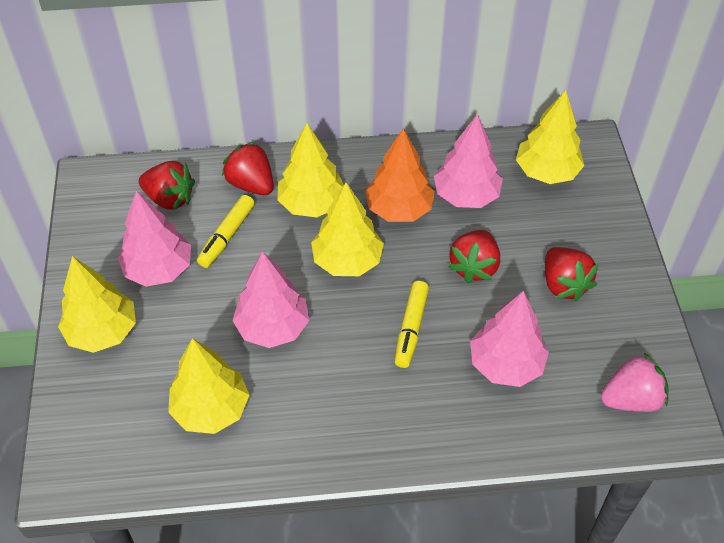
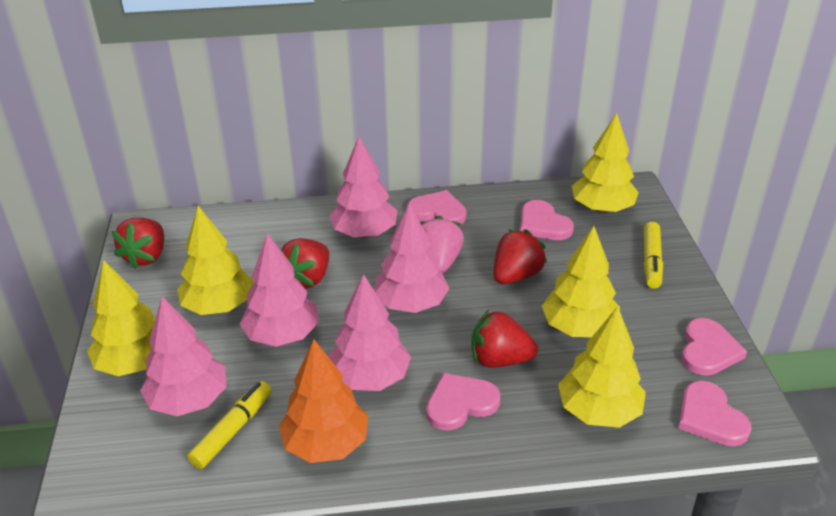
pink heart: 0 -> 5
pink tree: 4 -> 5

